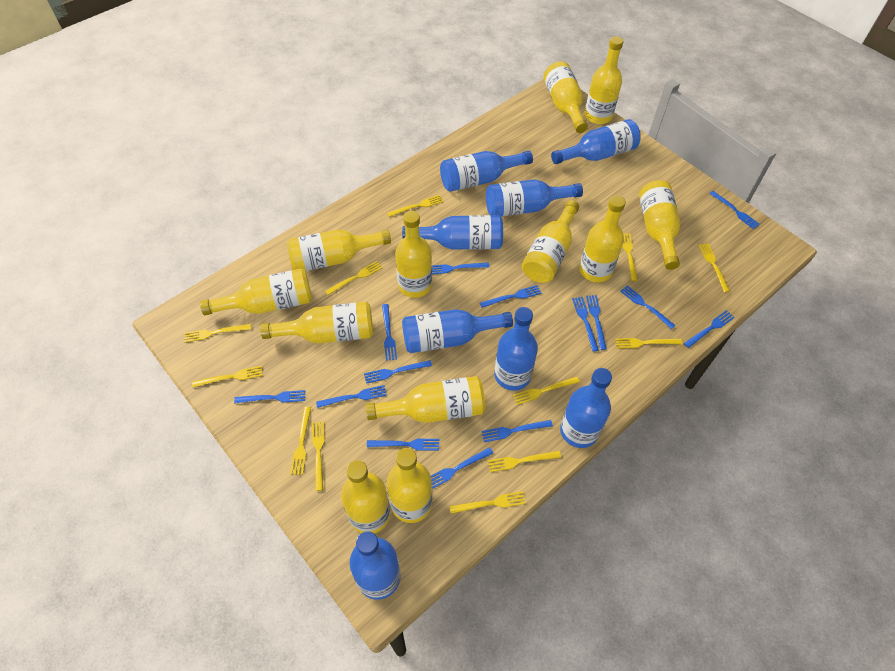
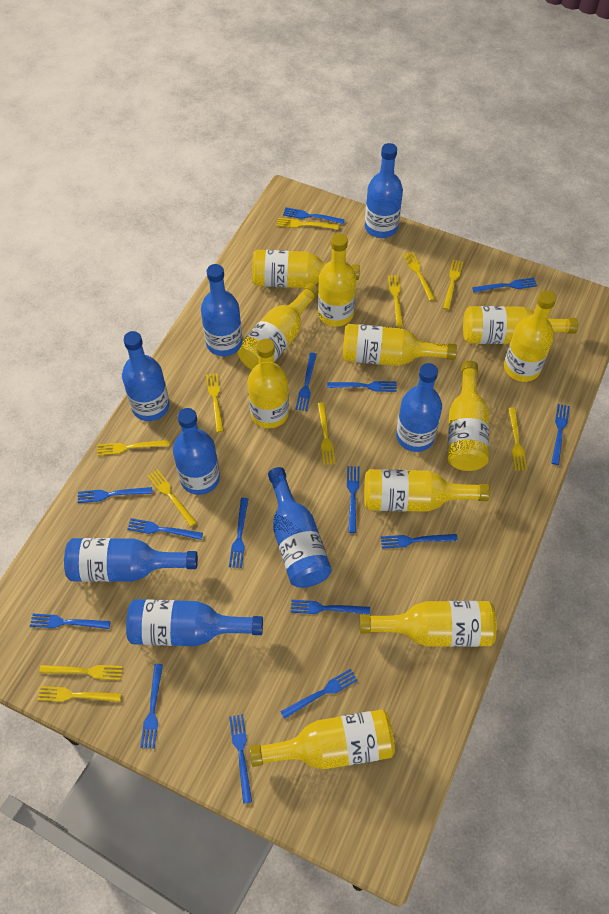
blue fork: 14 -> 15
yellow bottle: 12 -> 11
yellow fork: 12 -> 11

